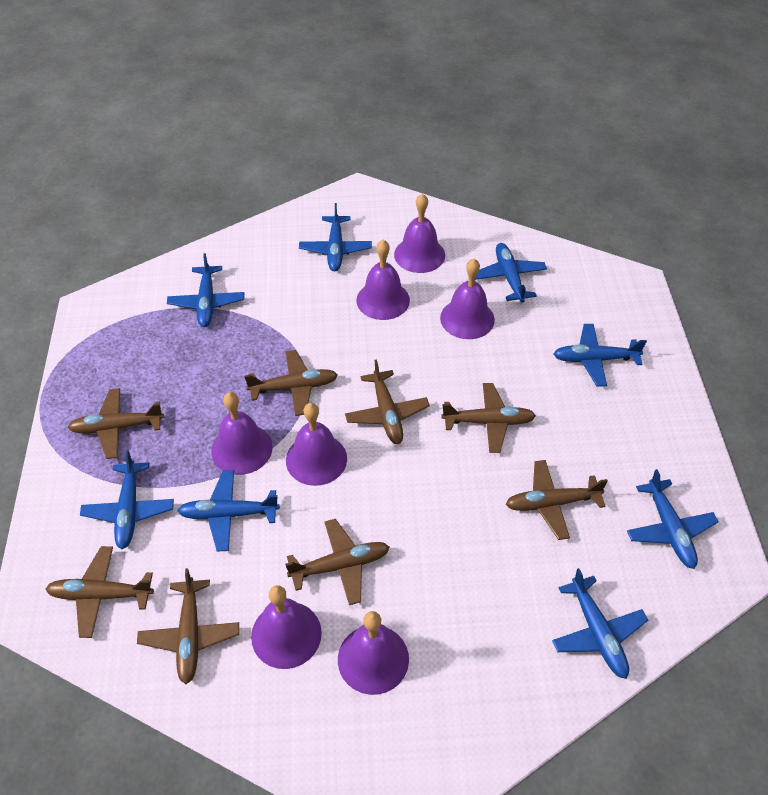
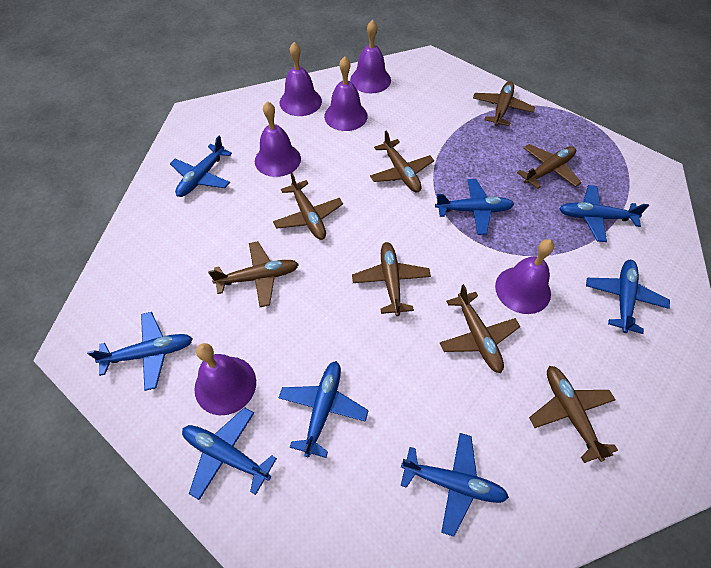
purple bell: 7 -> 6

